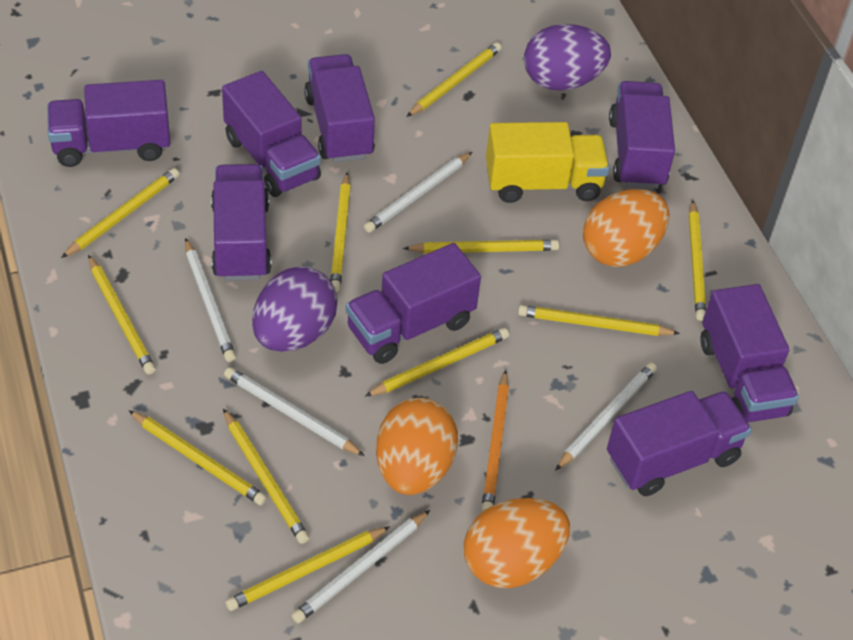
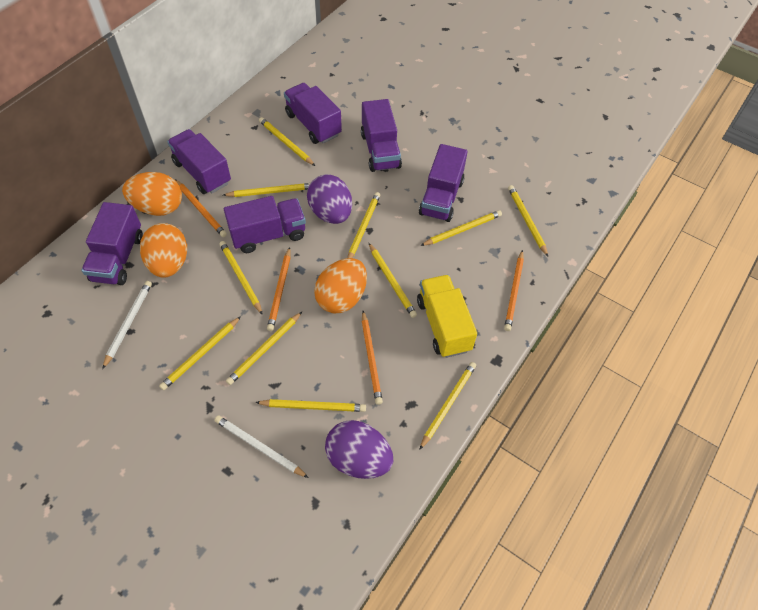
orange pencil: 1 -> 4
purple truck: 8 -> 6
white pencil: 5 -> 2

